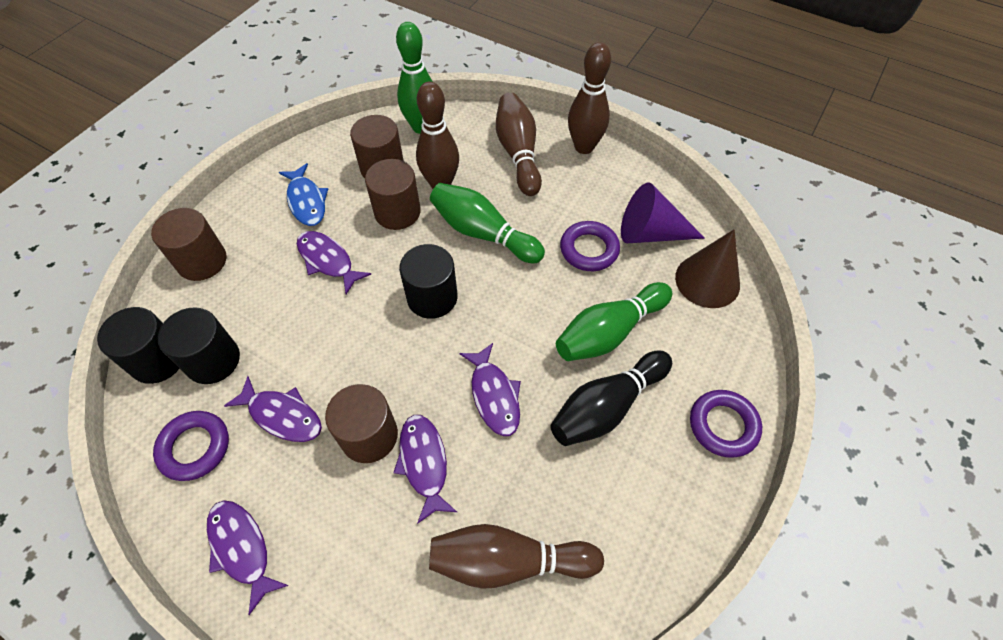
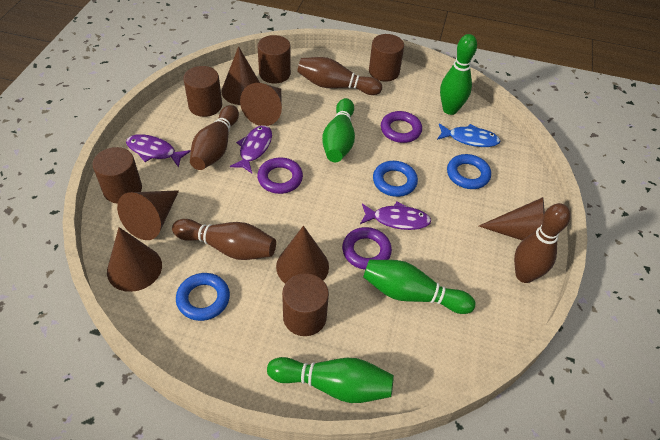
black bowling pin: 1 -> 0
black cylinder: 3 -> 0
blue ring: 0 -> 3
brown cone: 1 -> 6
brown cylinder: 4 -> 5
green bowling pin: 3 -> 4
purple cone: 1 -> 0
purple fish: 5 -> 3

